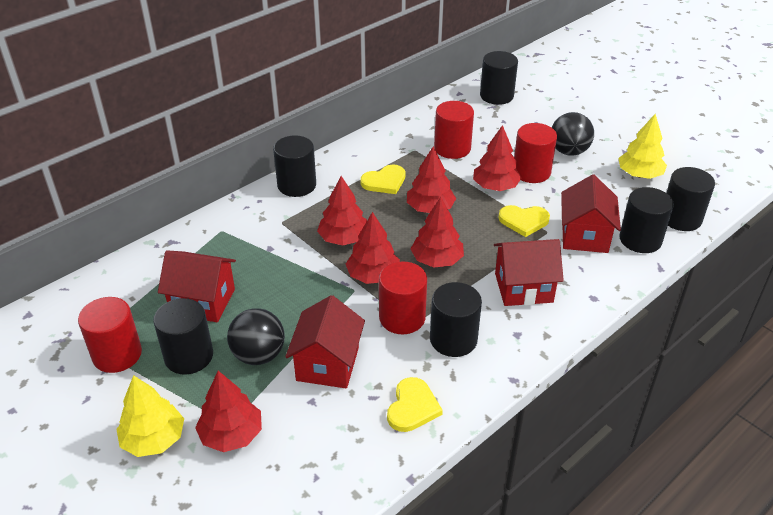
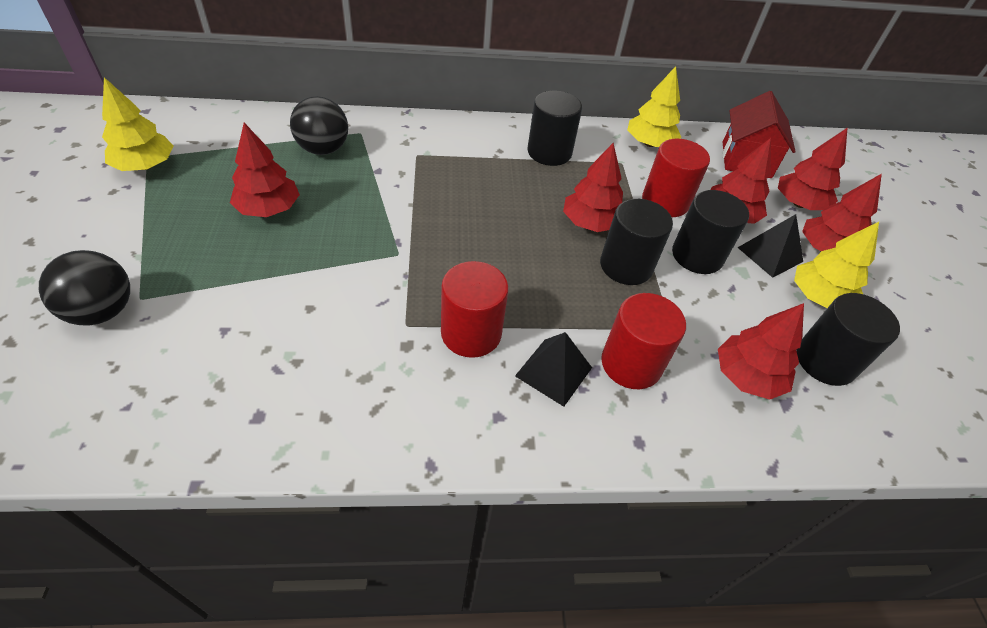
black cylinder: 6 -> 4
black pyramid: 0 -> 2
red cylinder: 4 -> 3
red house: 4 -> 1
yellow heart: 3 -> 0
yellow tree: 2 -> 3

